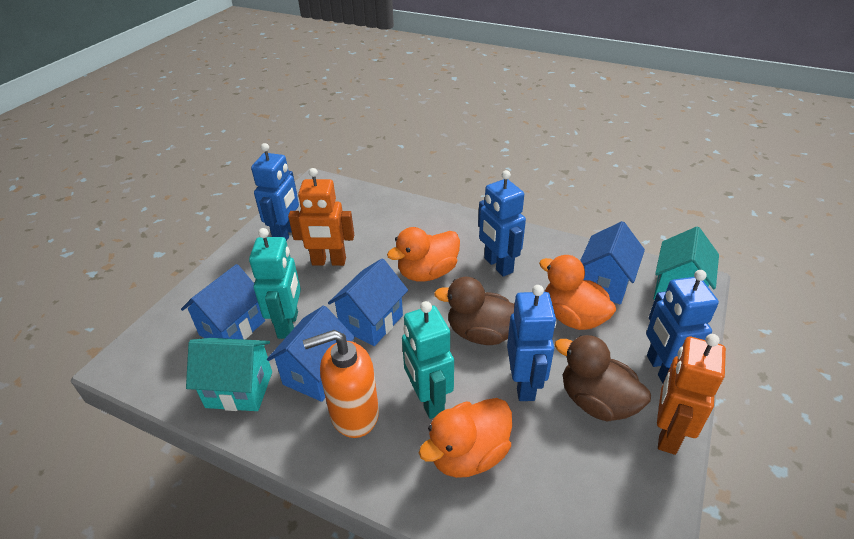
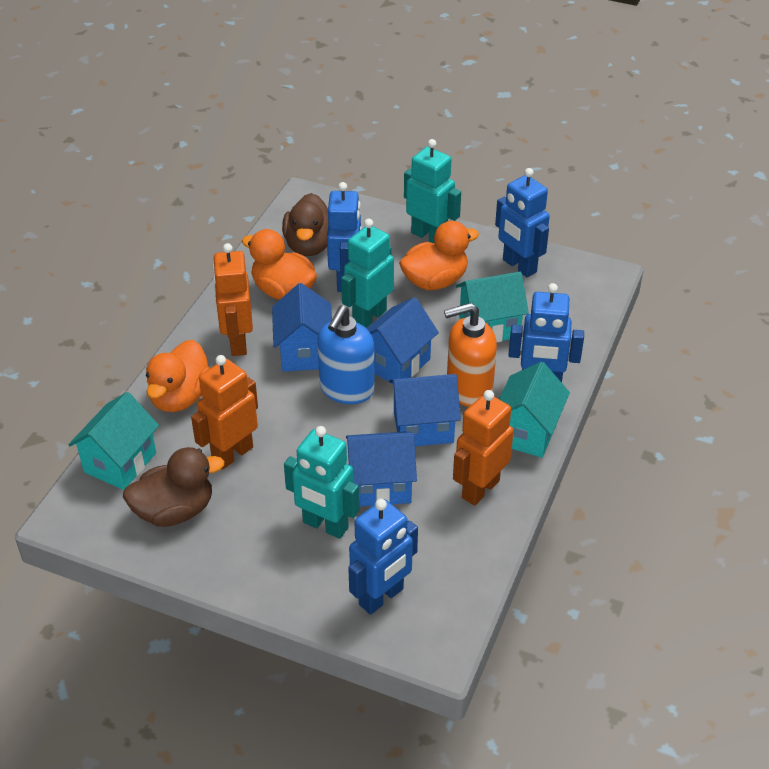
blue soap dispenser: 0 -> 1
orange robot: 2 -> 3
turquoise house: 2 -> 3
turquoise robot: 2 -> 3

